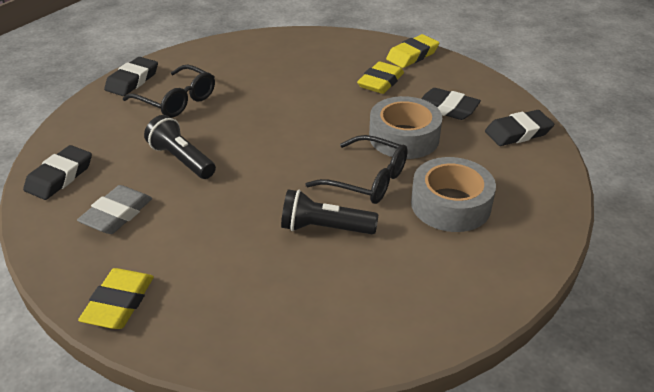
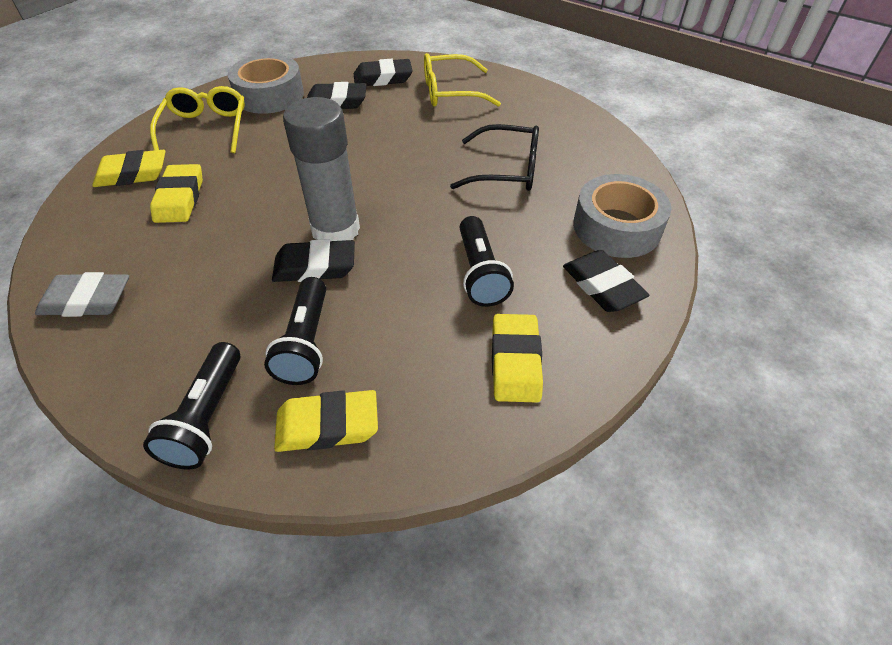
black flashlight: 2 -> 3
black glasses: 2 -> 1
grey glue stick: 0 -> 1
yellow eraser: 3 -> 4
yellow glasses: 0 -> 2

